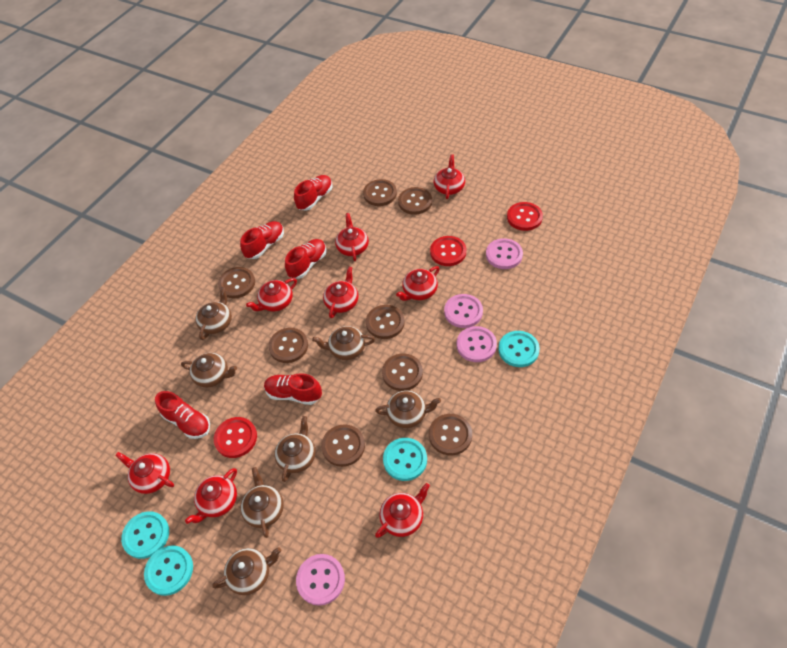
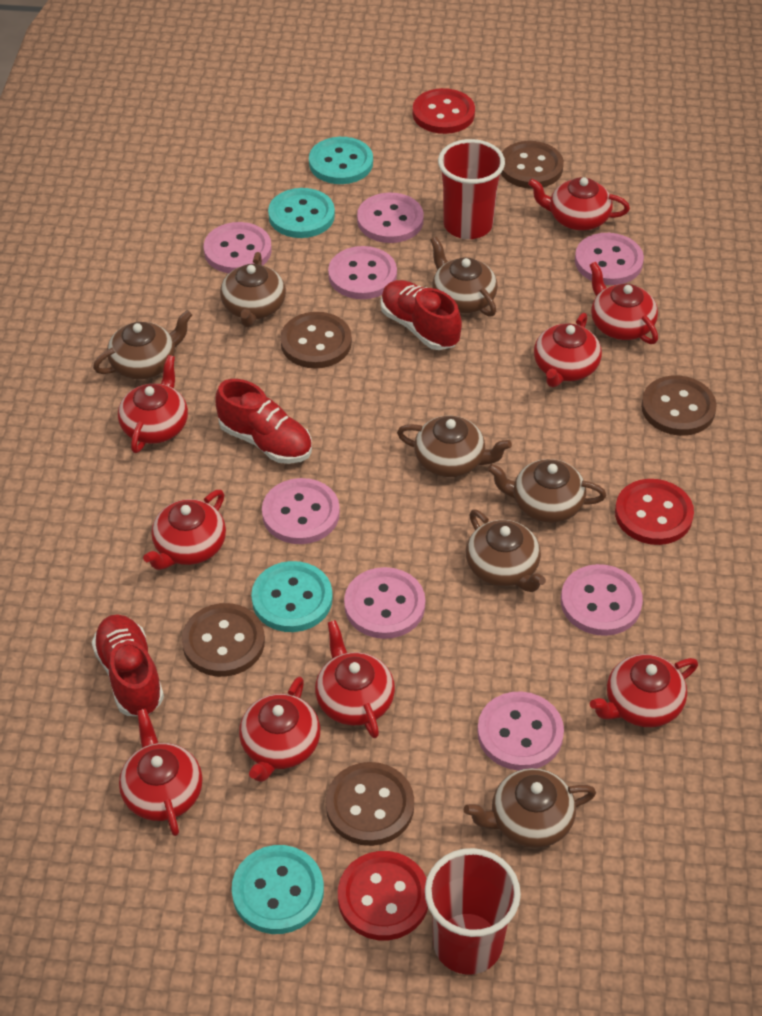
brown button: 8 -> 5
pink button: 4 -> 8
red cup: 0 -> 2
red shoe: 5 -> 3
red teapot: 8 -> 9

